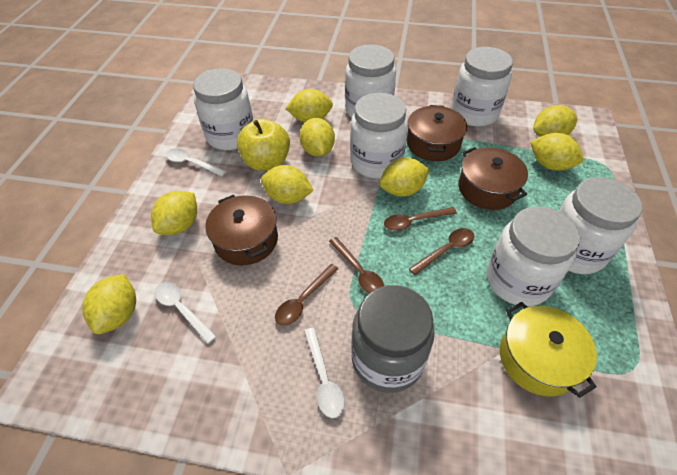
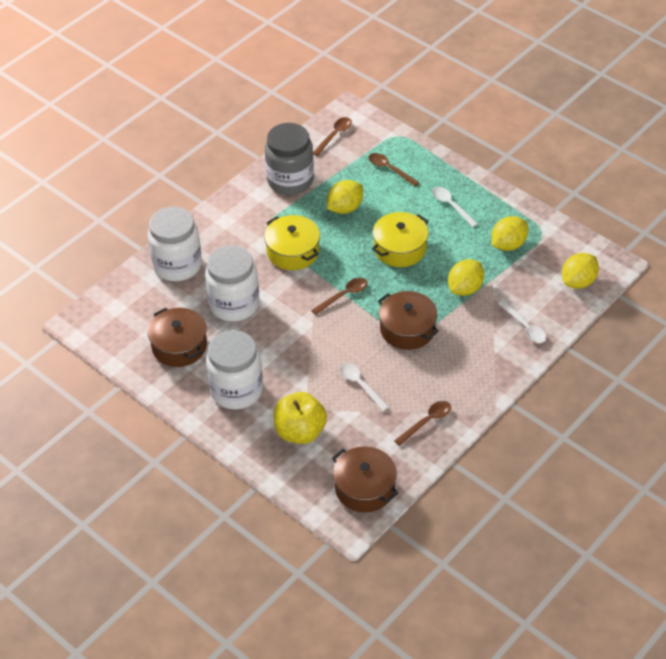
white jar: 6 -> 3
yellow lemon: 8 -> 4
yellow pot: 1 -> 2

